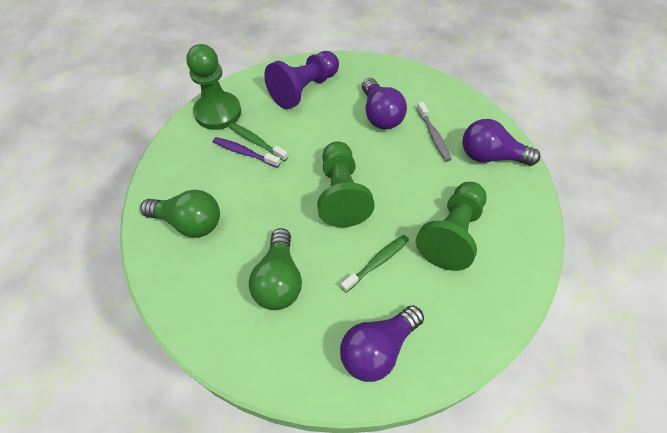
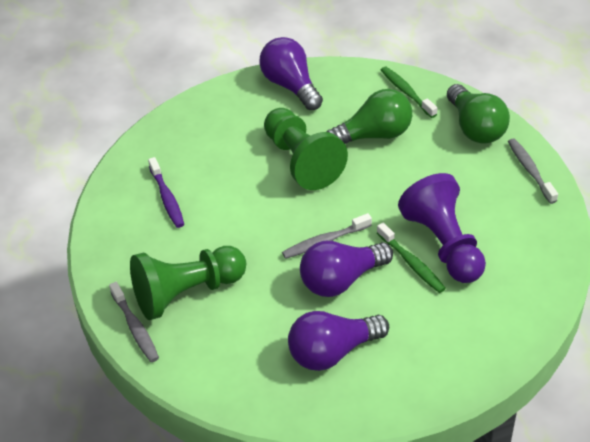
green pawn: 3 -> 2
grey toothbrush: 1 -> 3

